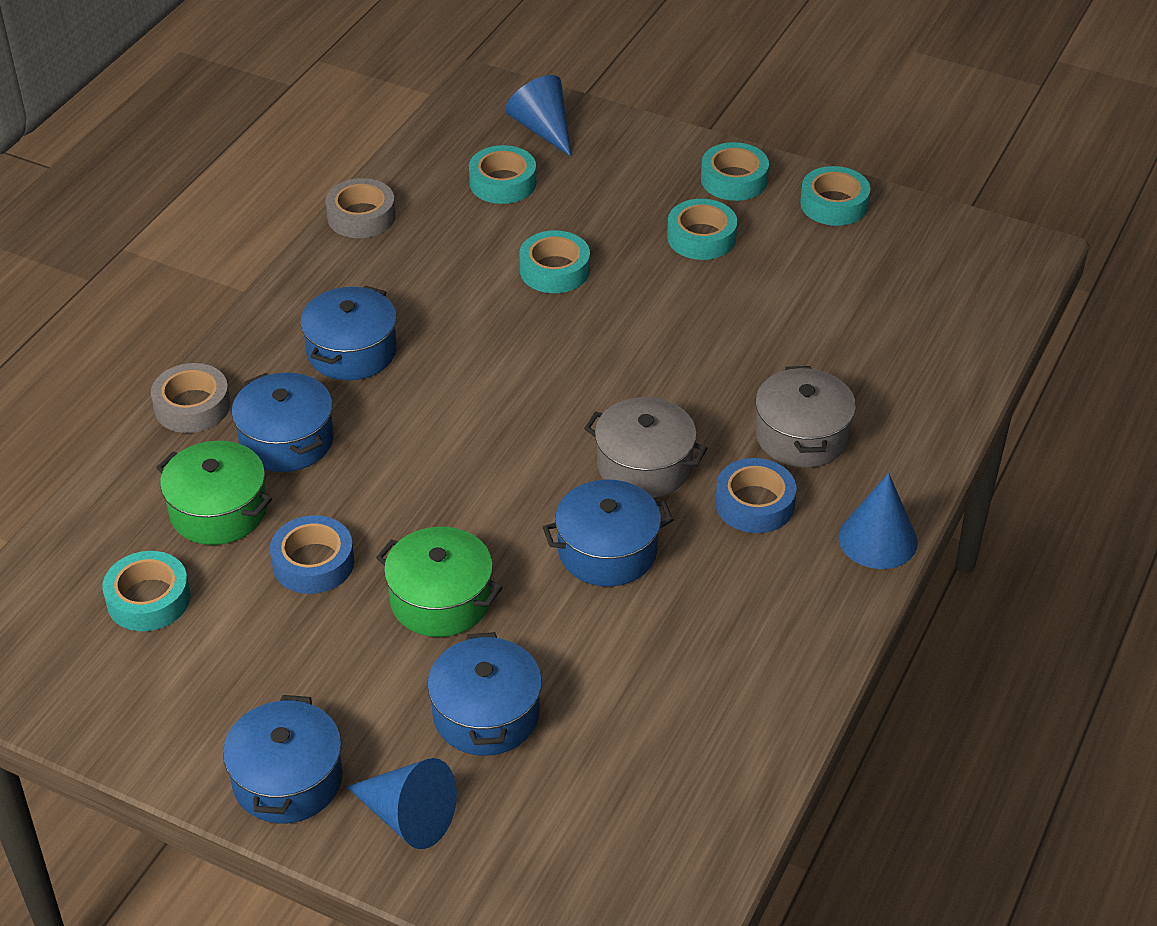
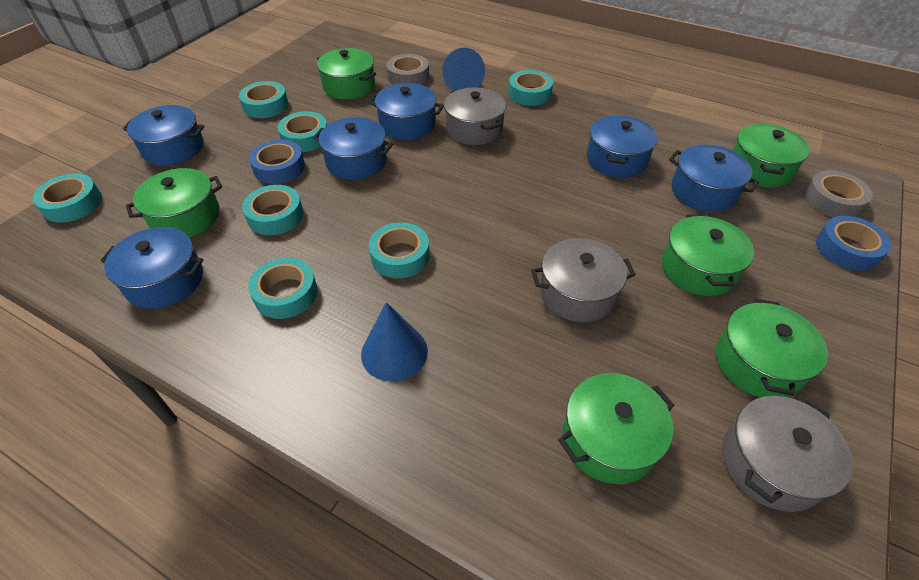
blue cone: 3 -> 2
blue pot: 5 -> 6
green pot: 2 -> 6
grey pot: 2 -> 3
turquoise tape: 6 -> 7

